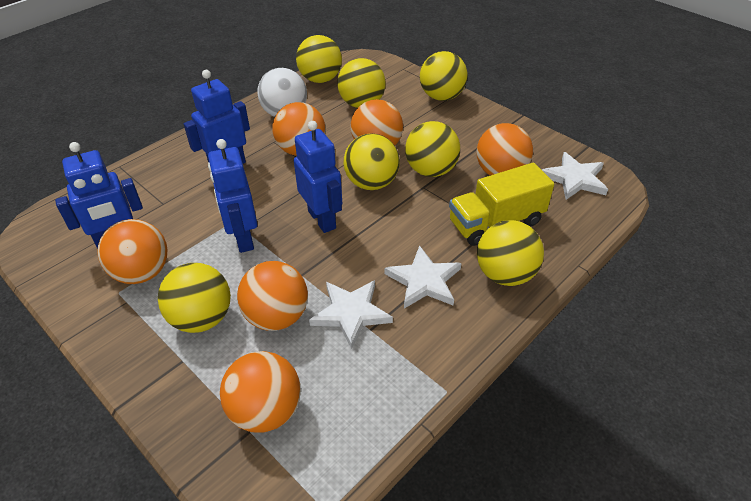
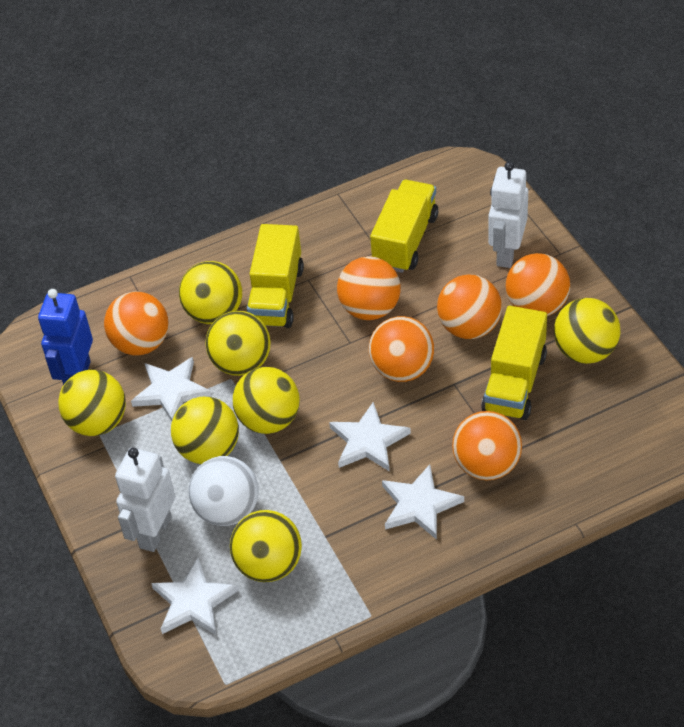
blue robot: 4 -> 1
white robot: 0 -> 2
white star: 3 -> 4
yellow truck: 1 -> 3

